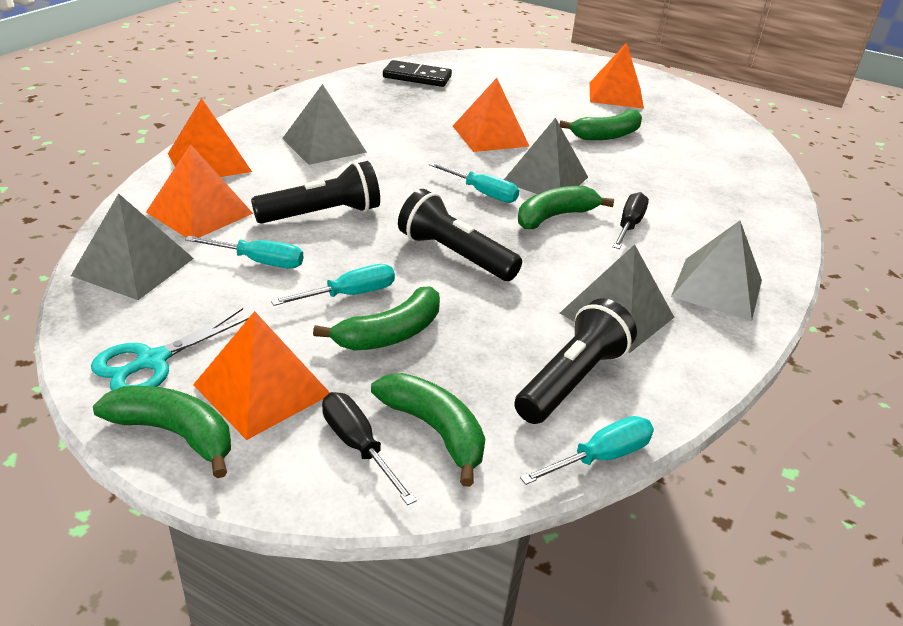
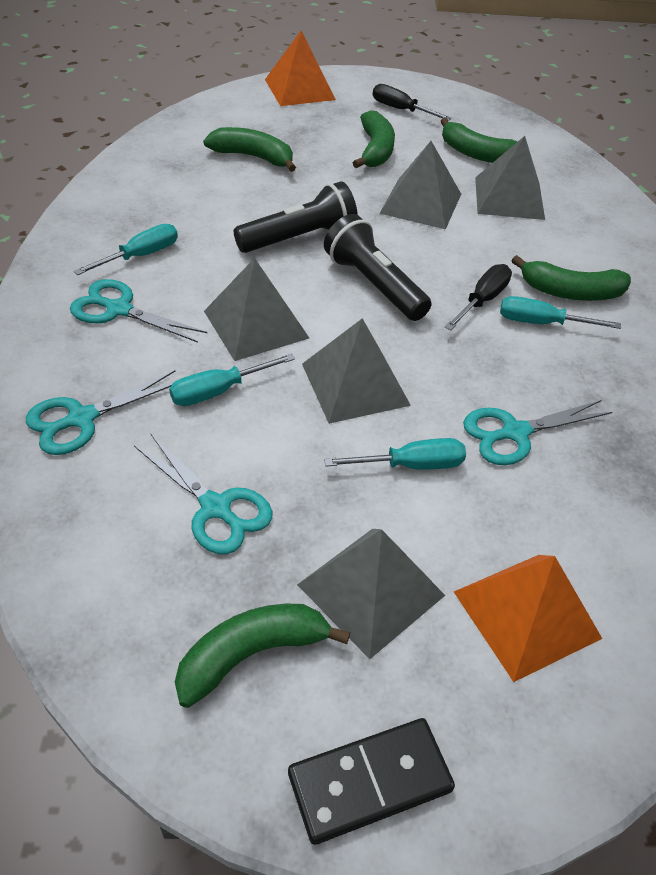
black flashlight: 3 -> 2
orange pyramid: 5 -> 2
turquoise scissors: 1 -> 4

